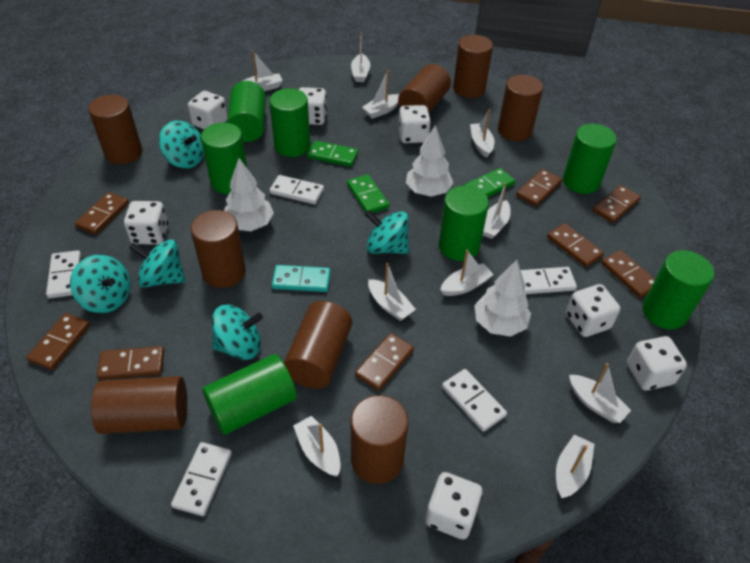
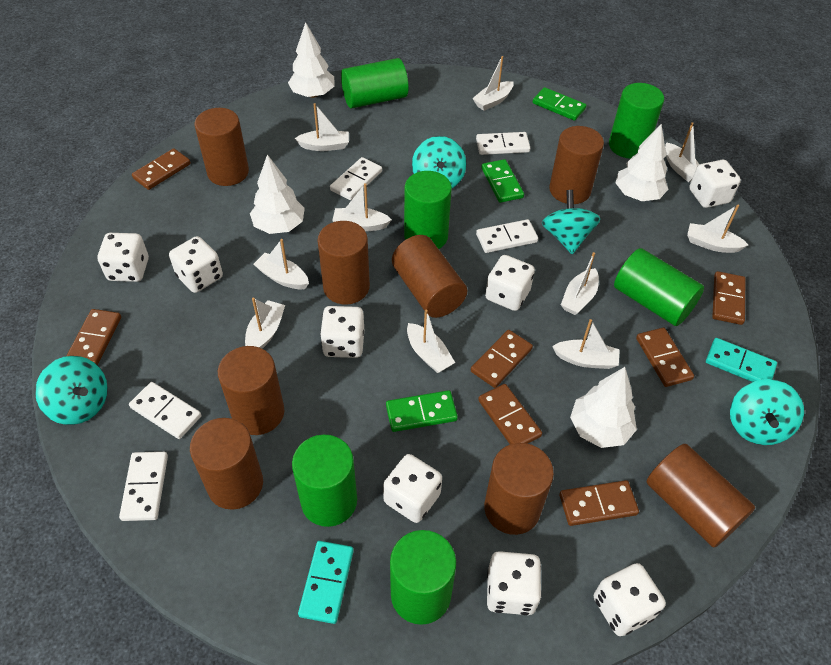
brown domino: 8 -> 7
green cylinder: 7 -> 6
turquoise domino: 1 -> 2
turquoise spinning top: 5 -> 4
white dice: 7 -> 8
white tree: 3 -> 4

